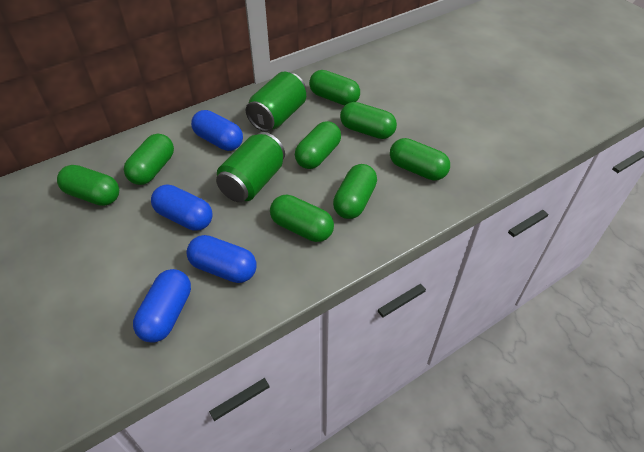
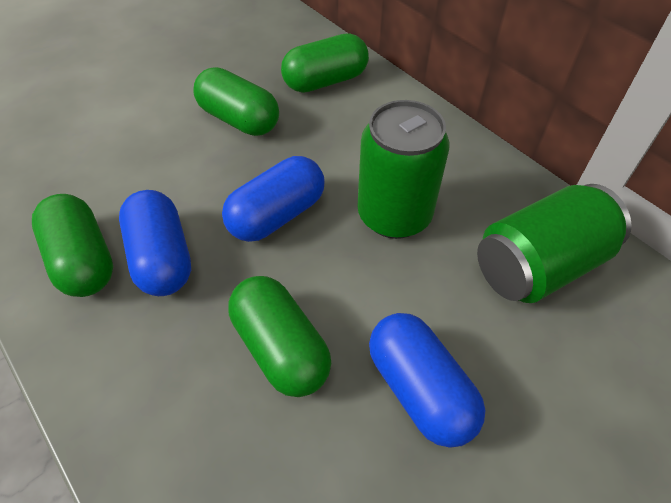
blue capsule: 4 -> 3
green capsule: 8 -> 4

